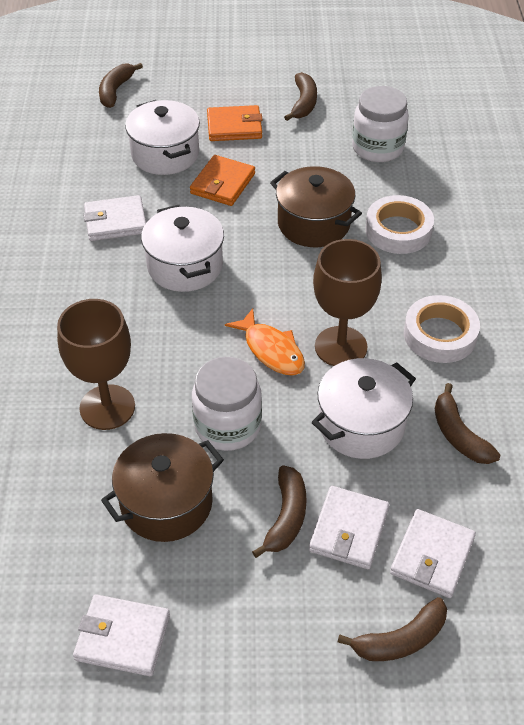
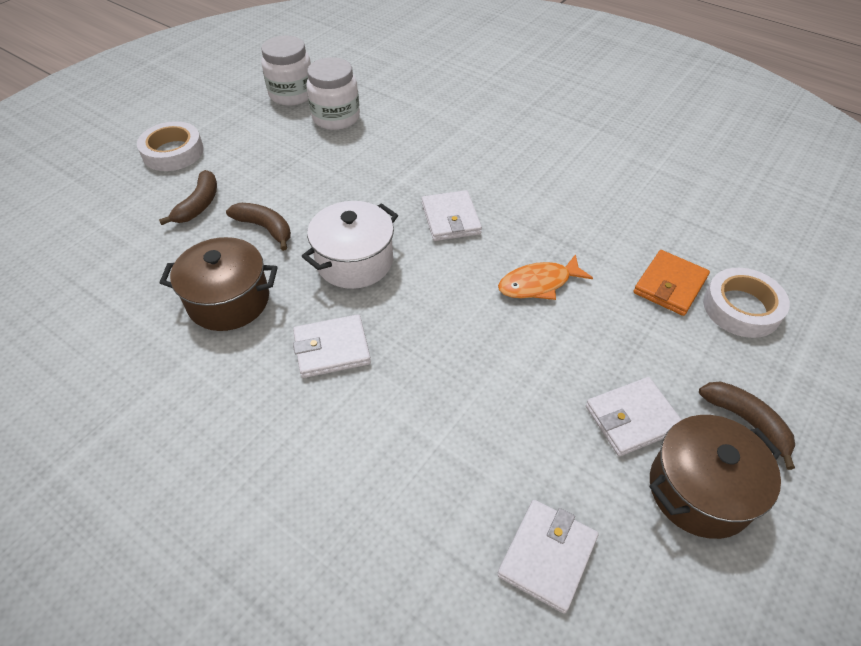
brown banana: 5 -> 3
brown goblet: 2 -> 0
orange wallet: 2 -> 1
white pot: 3 -> 1

